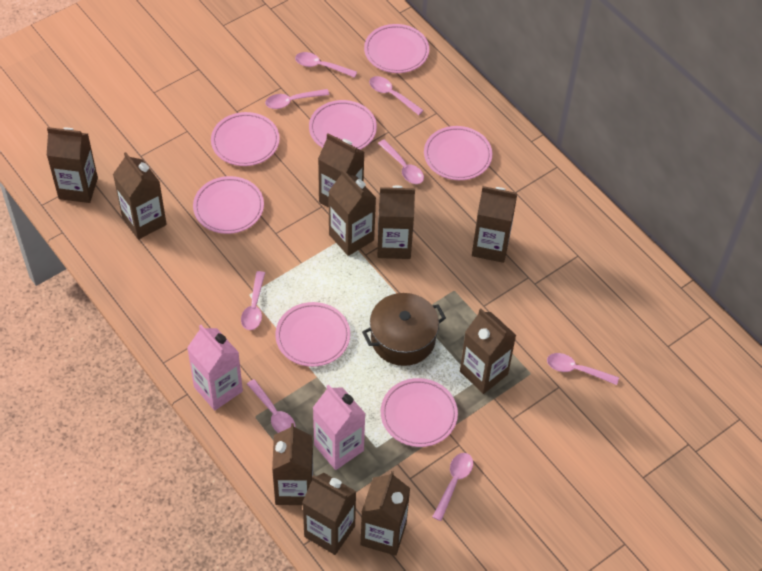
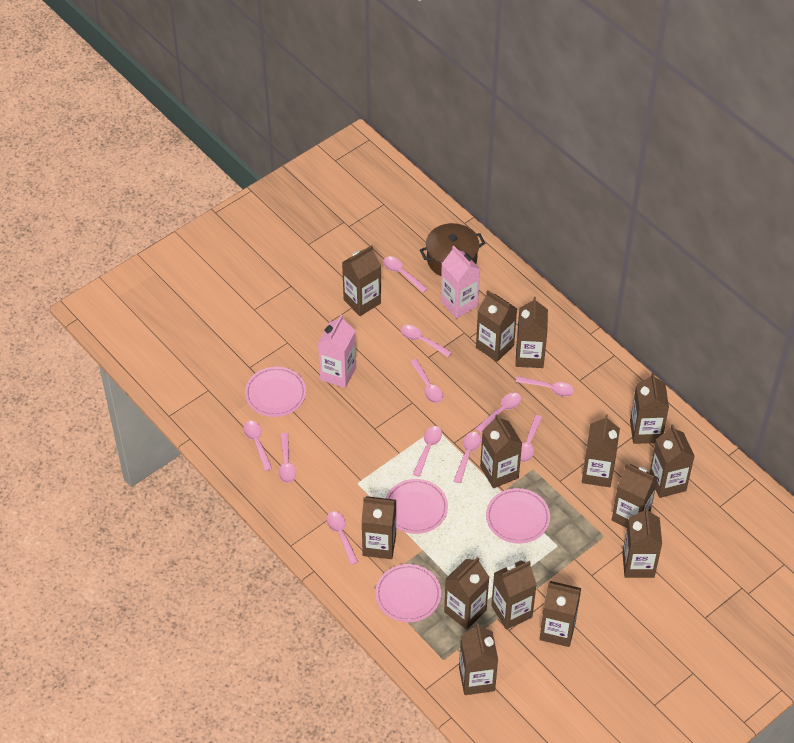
brown carton: 10 -> 14
pink plate: 7 -> 4
pink spoon: 8 -> 11

